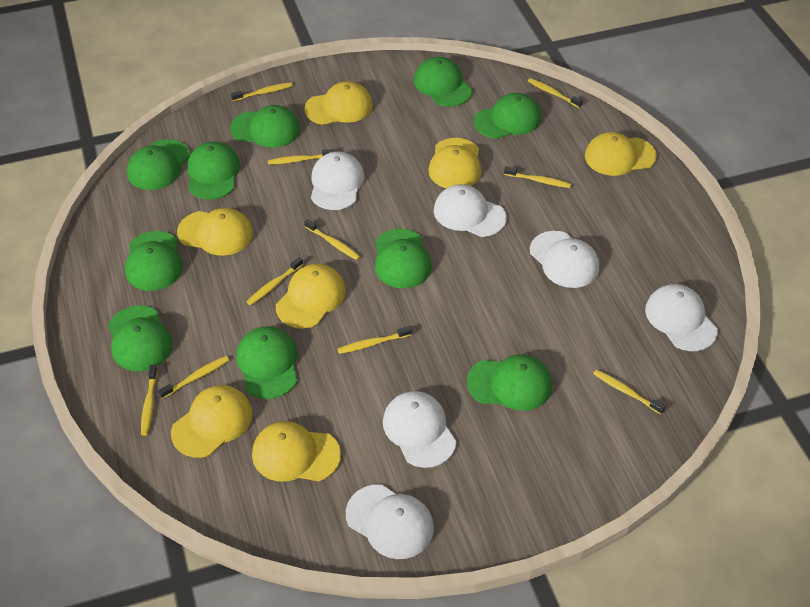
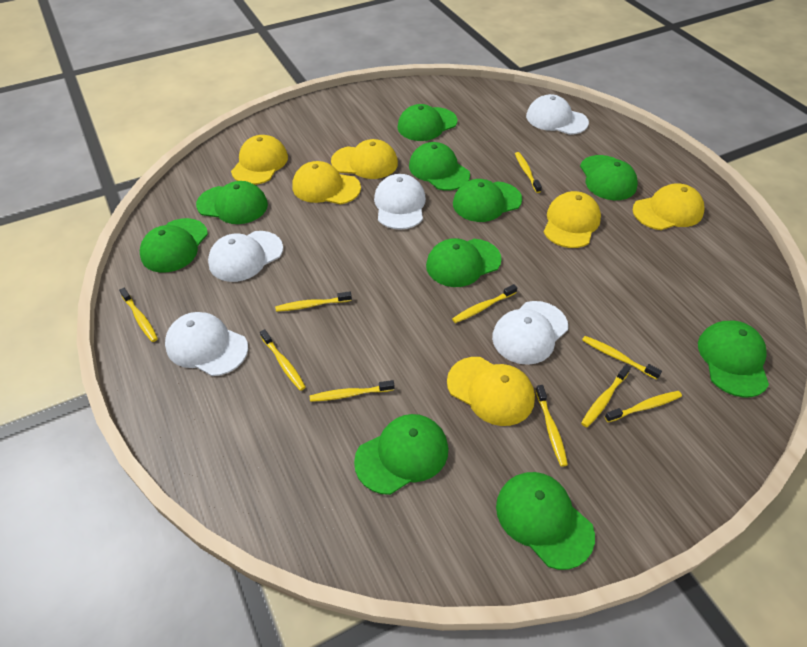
white cap: 6 -> 5
yellow cap: 7 -> 6

